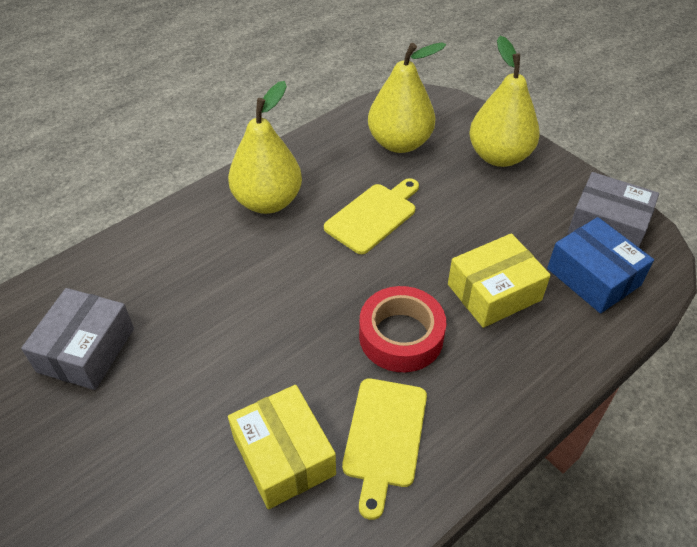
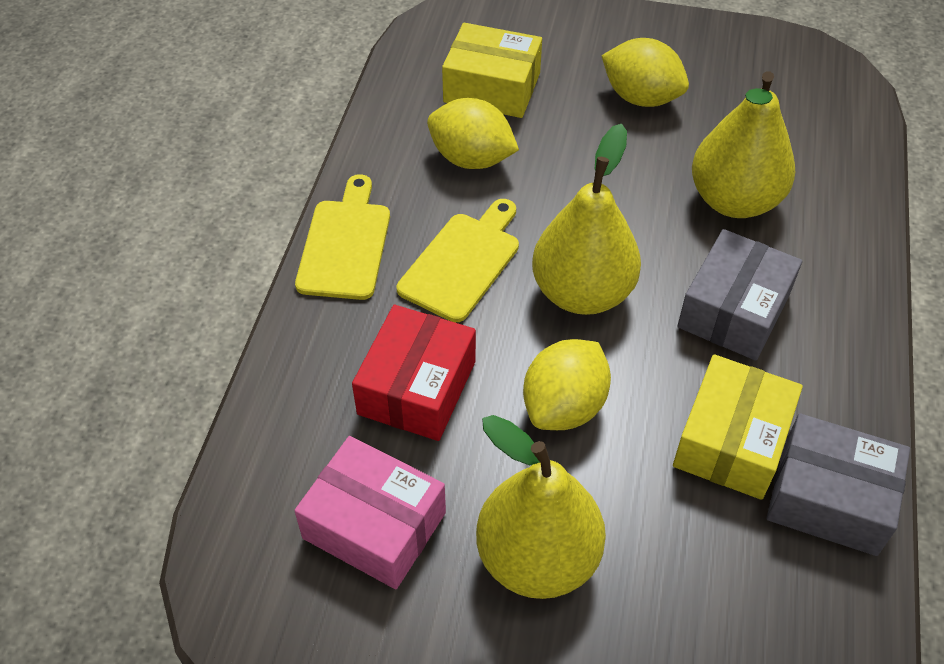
blue box: 1 -> 0
pink box: 0 -> 1
red box: 0 -> 1
red tape: 1 -> 0
yellow lemon: 0 -> 3

